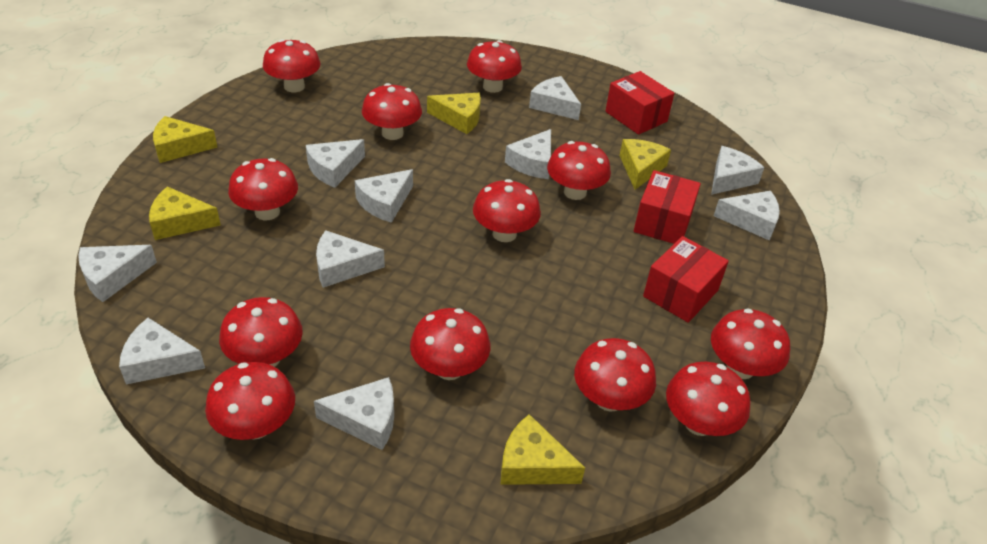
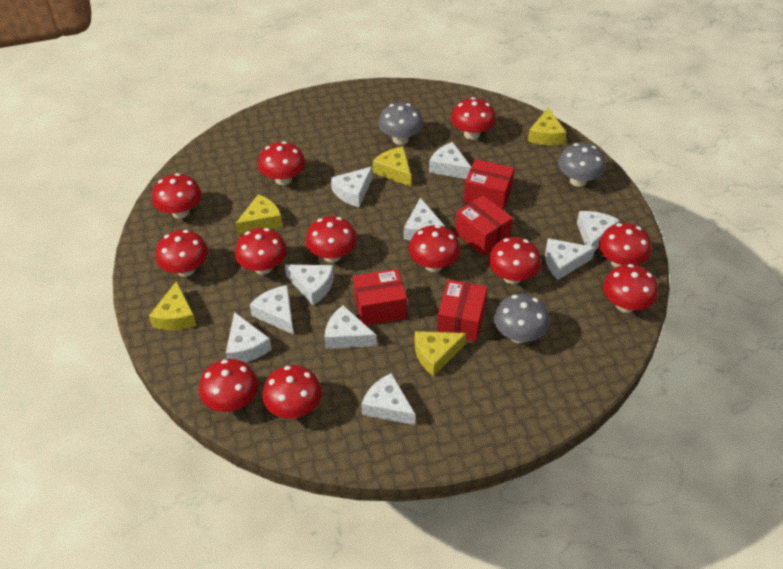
grey mushroom: 0 -> 3
red box: 3 -> 4

